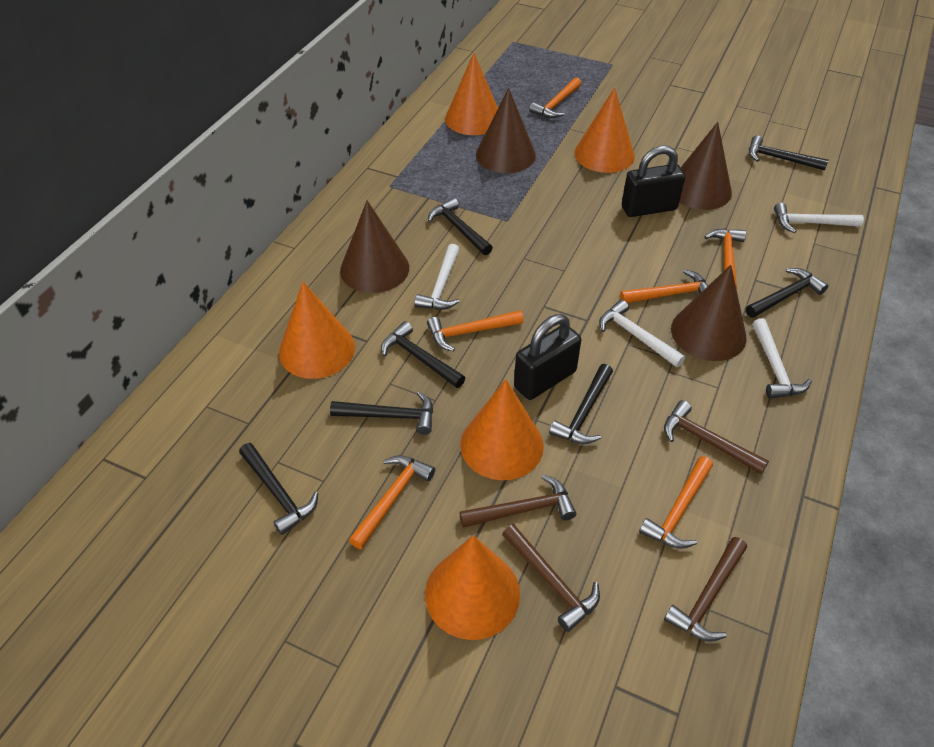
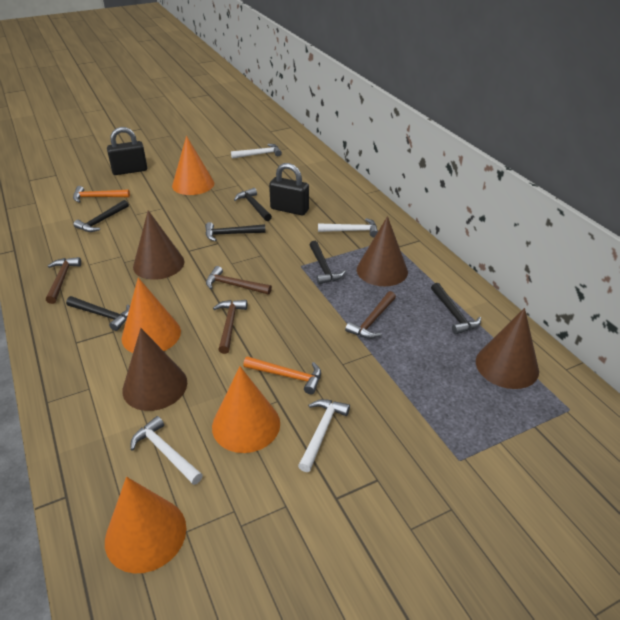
black hammer: 7 -> 6
orange cone: 5 -> 4
orange hammer: 6 -> 2

